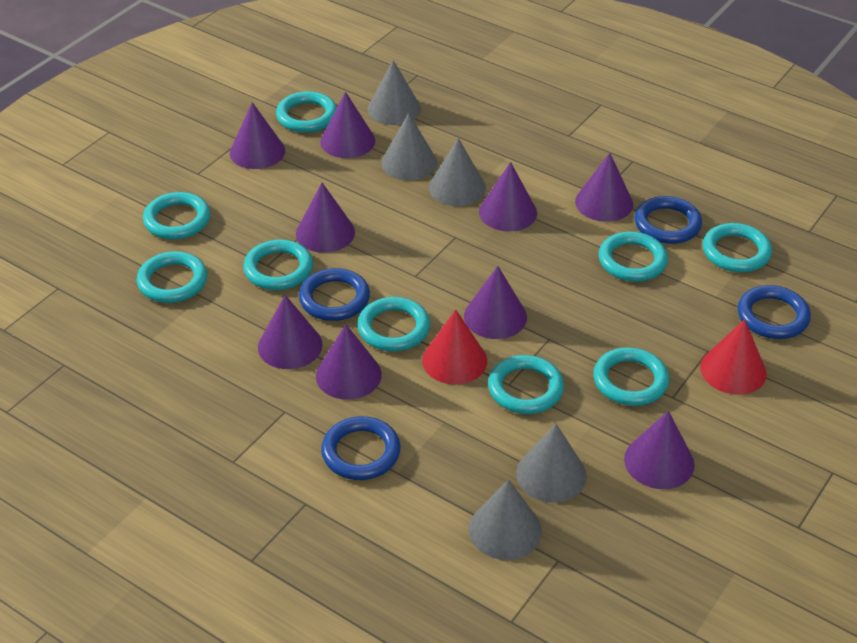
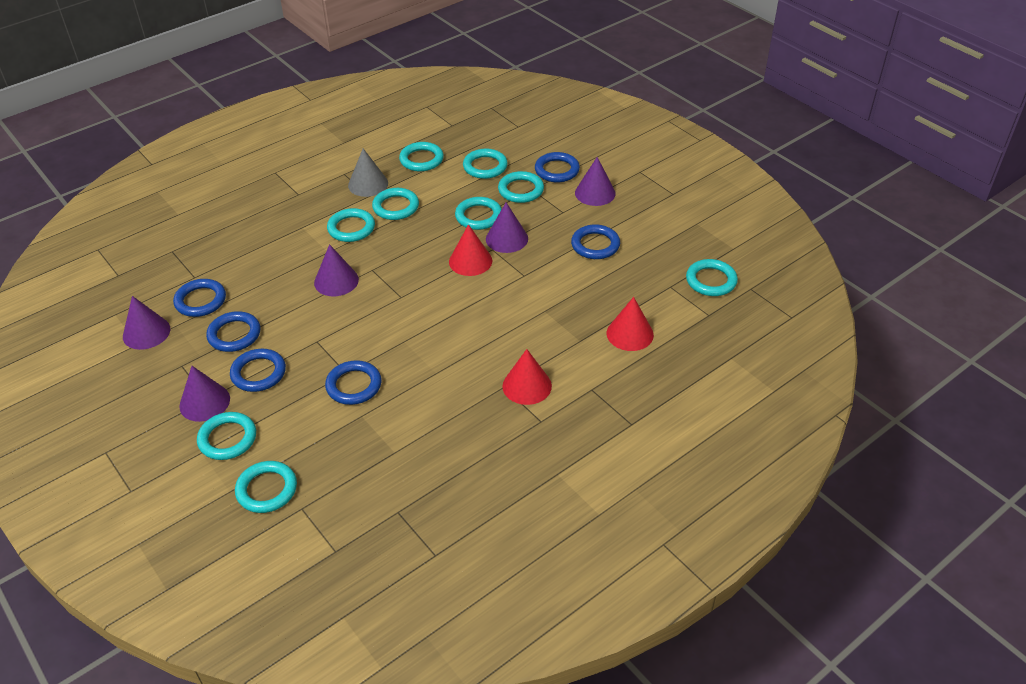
blue ring: 4 -> 6
grey cone: 5 -> 1
purple cone: 9 -> 5
red cone: 2 -> 3

